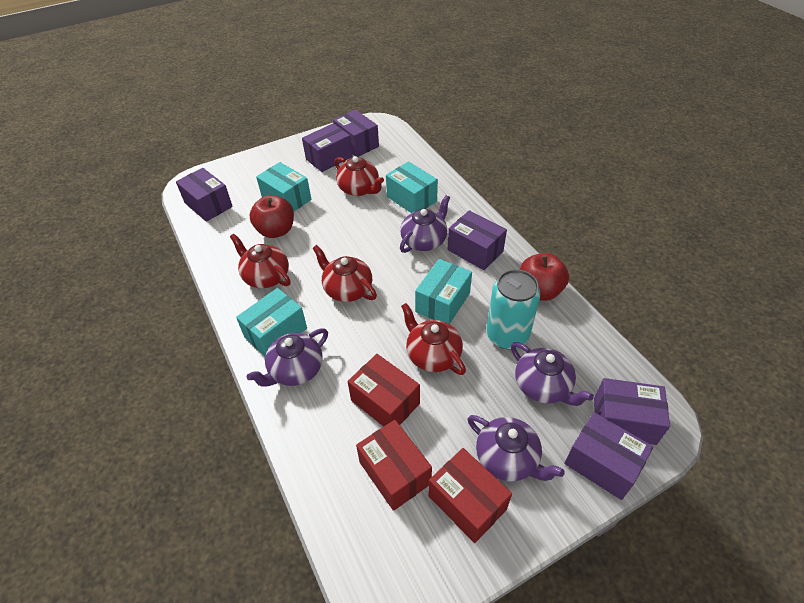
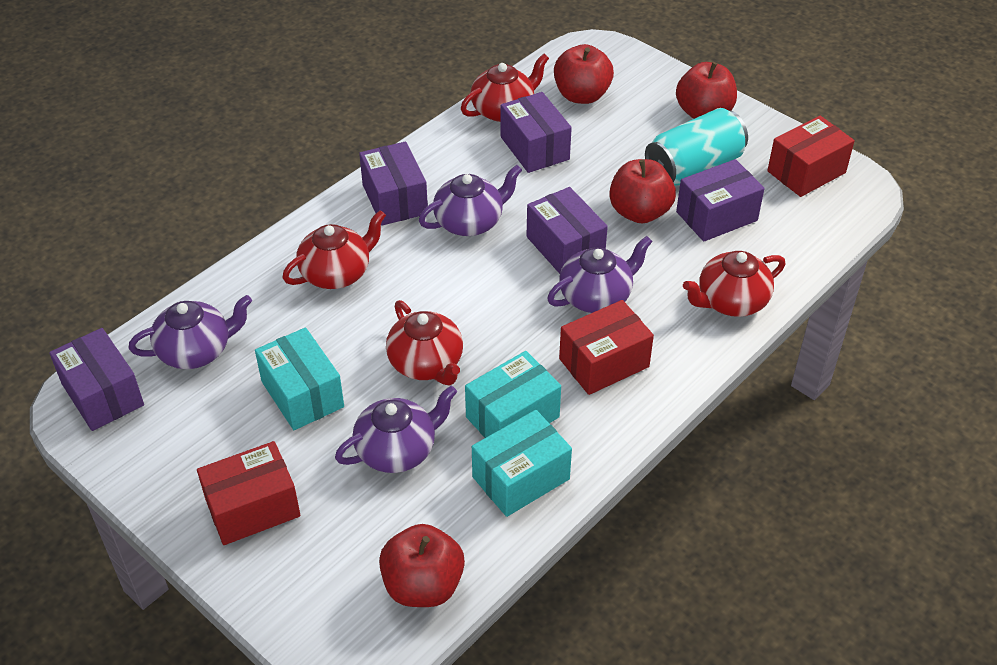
purple box: 6 -> 5
red apple: 2 -> 4
turquoise box: 4 -> 3

